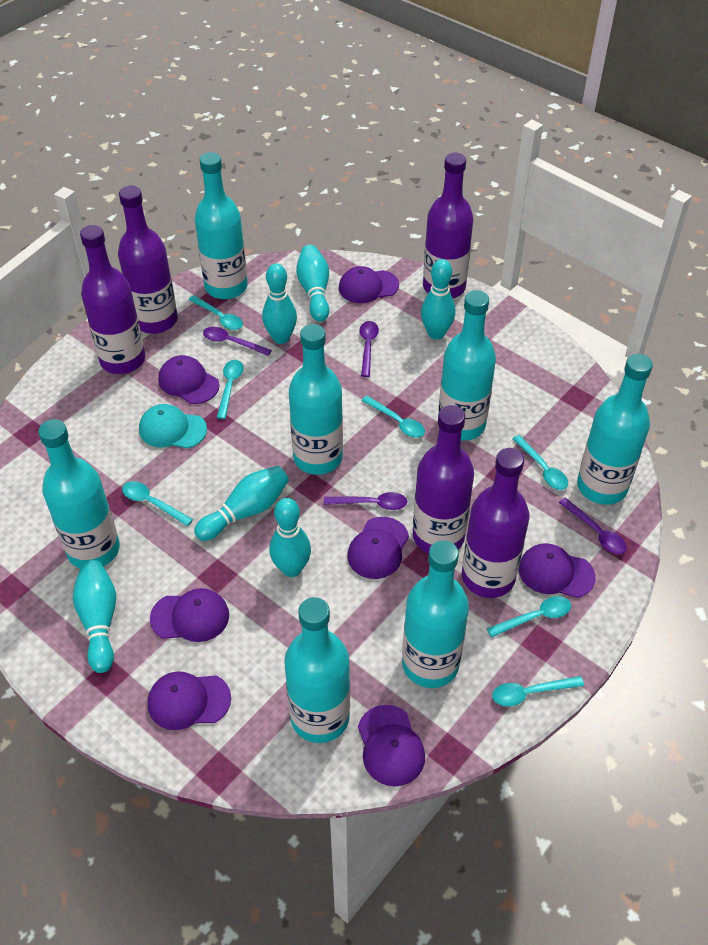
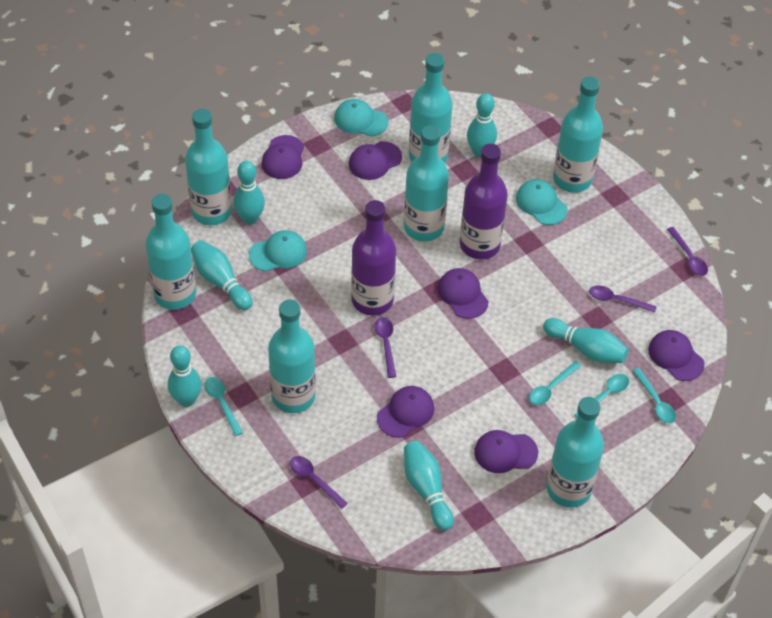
purple bottle: 5 -> 2
purple cap: 7 -> 6
turquoise cap: 1 -> 3
turquoise spoon: 7 -> 4

